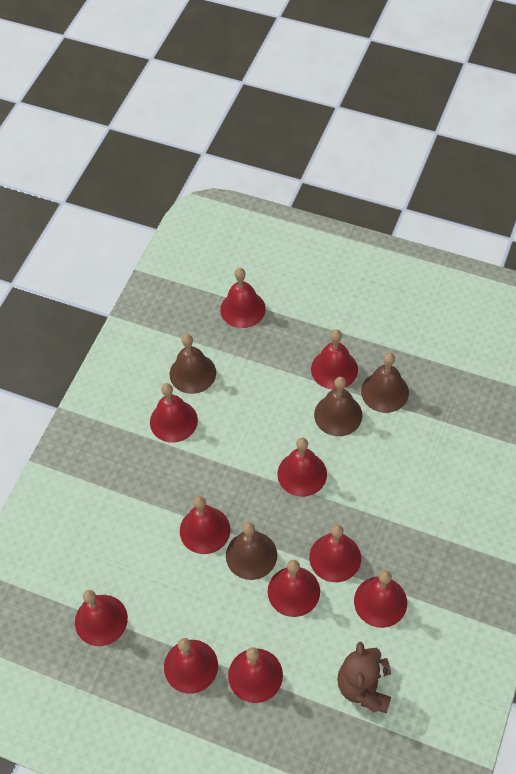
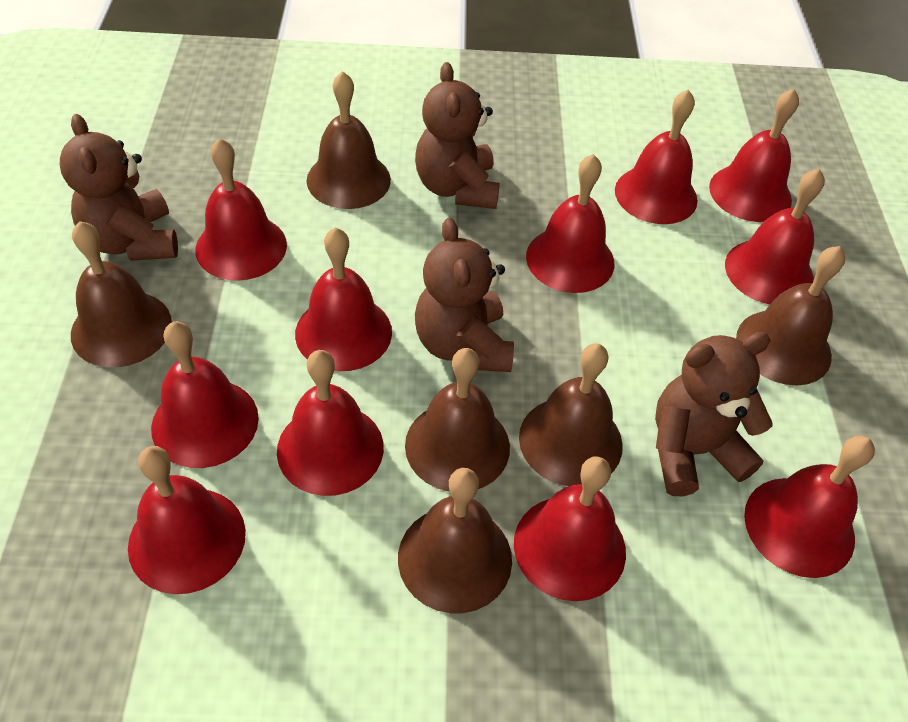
brown bell: 4 -> 6
brown teddy bear: 1 -> 4

